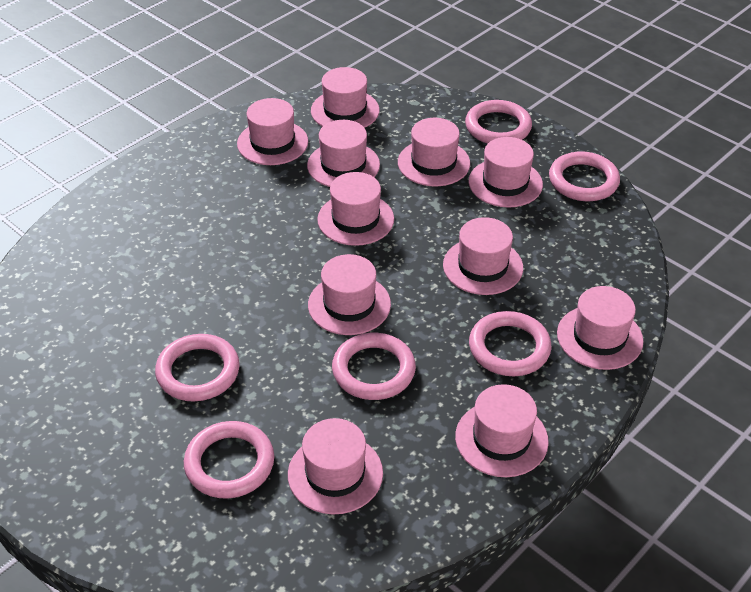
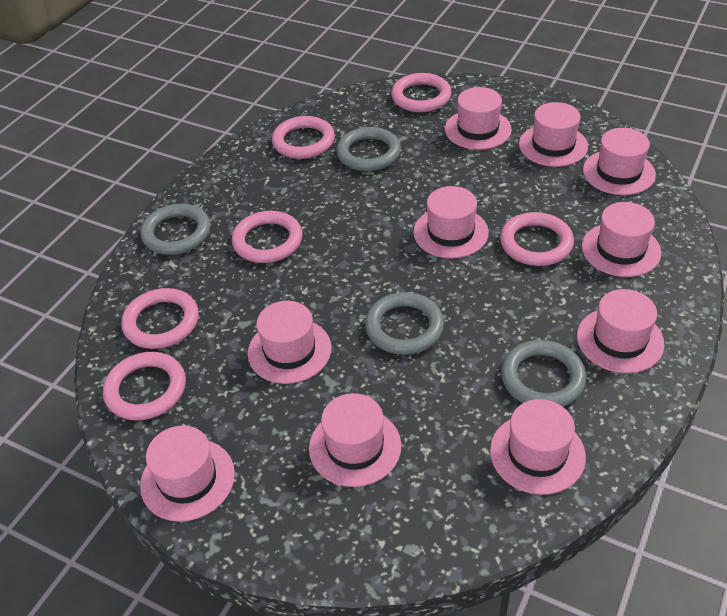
grey ring: 0 -> 4
pink hat: 11 -> 10

